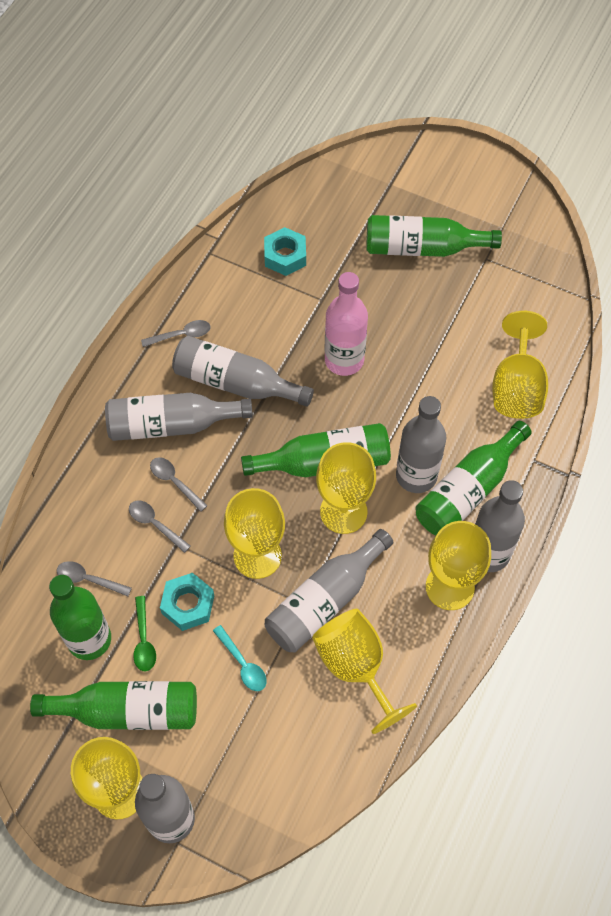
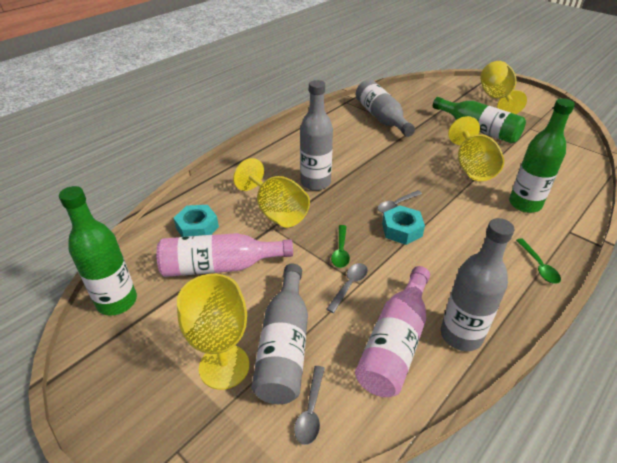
green bottle: 5 -> 3
green spoon: 1 -> 2
grey bottle: 6 -> 4
grey spoon: 4 -> 3
pink bottle: 1 -> 2
turquoise spoon: 1 -> 0
yellow goblet: 6 -> 4

